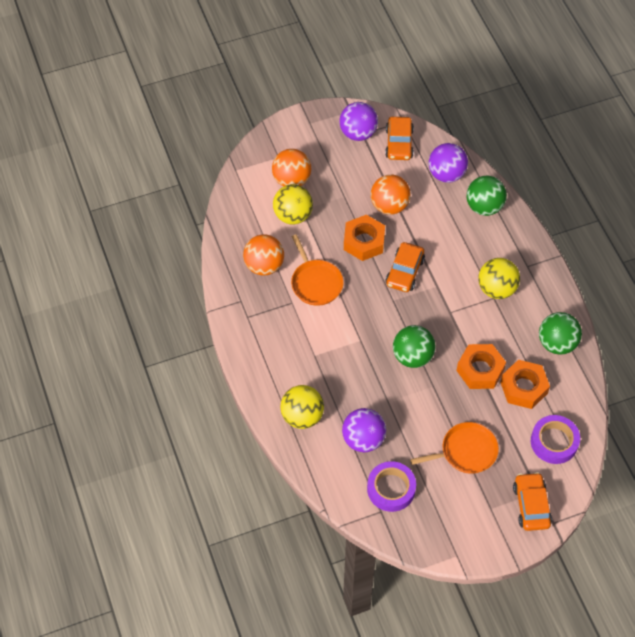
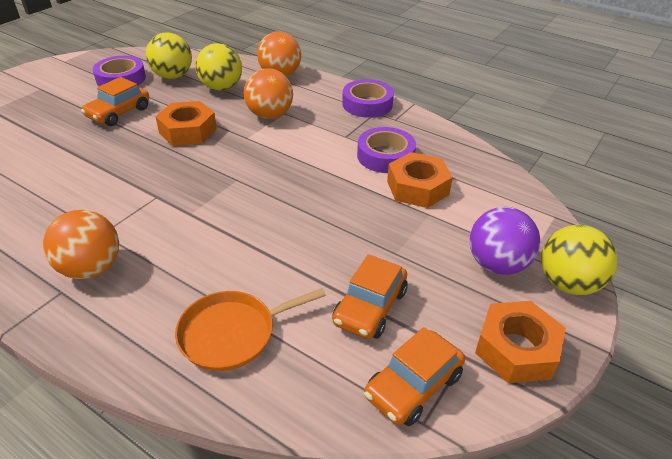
green ball: 3 -> 0
orange pan: 2 -> 1
purple ball: 3 -> 1
purple tape: 2 -> 3

